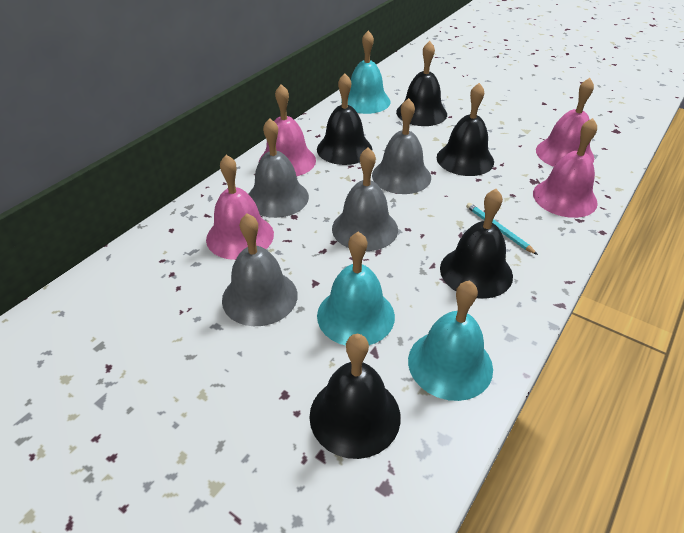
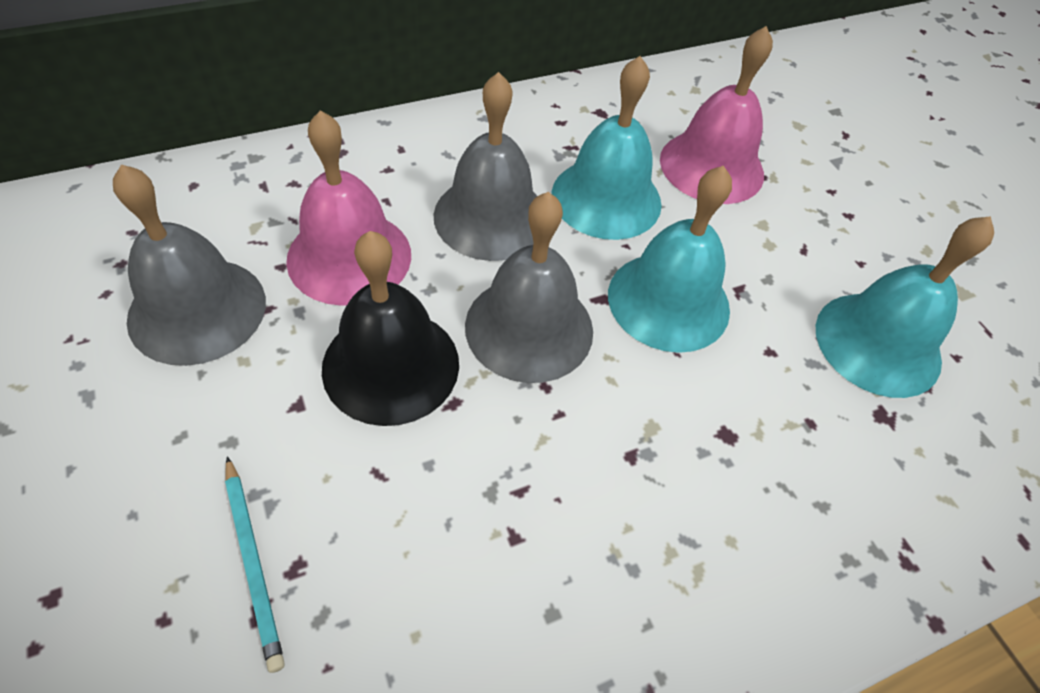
black bell: 5 -> 1
grey bell: 4 -> 3
pink bell: 4 -> 2

